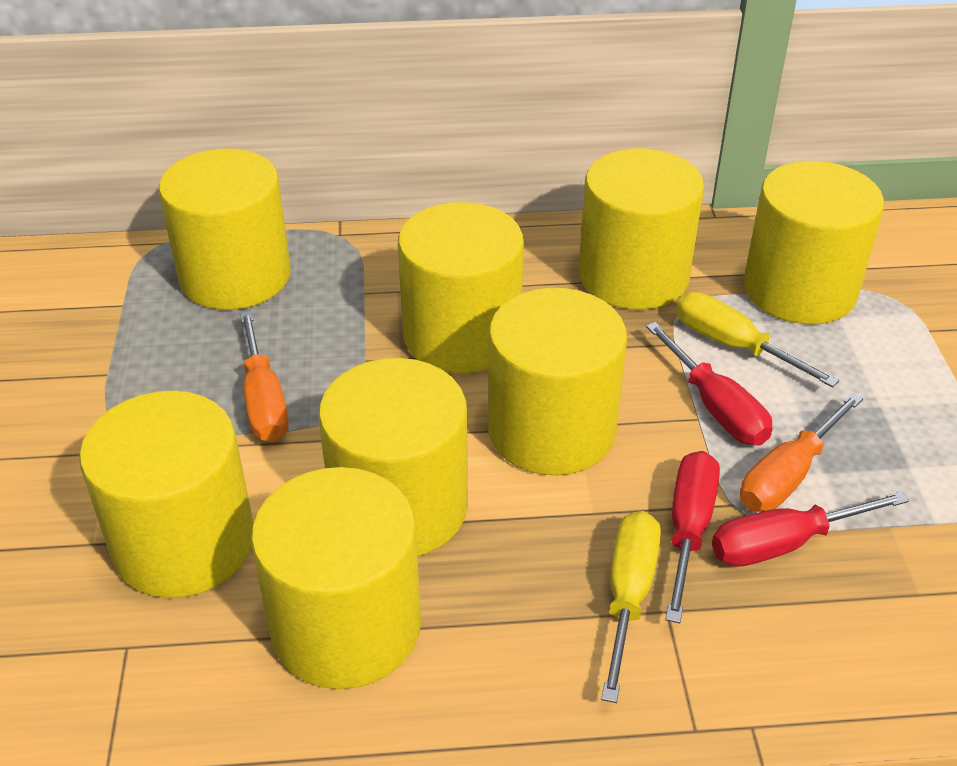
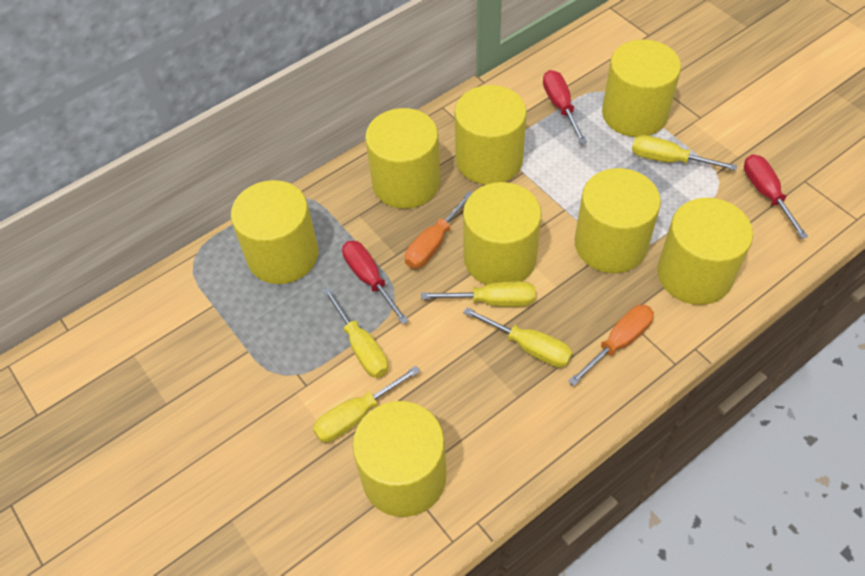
yellow screwdriver: 2 -> 5

